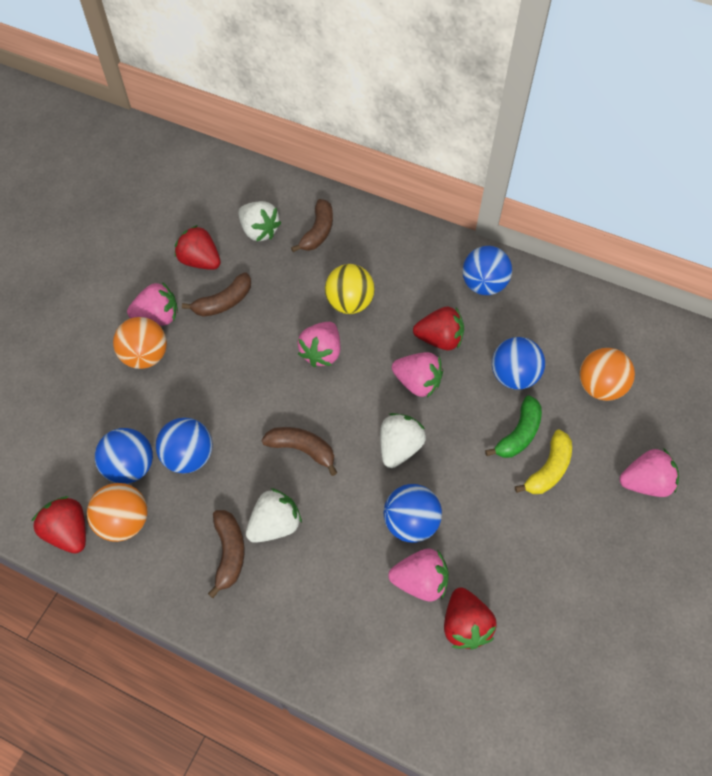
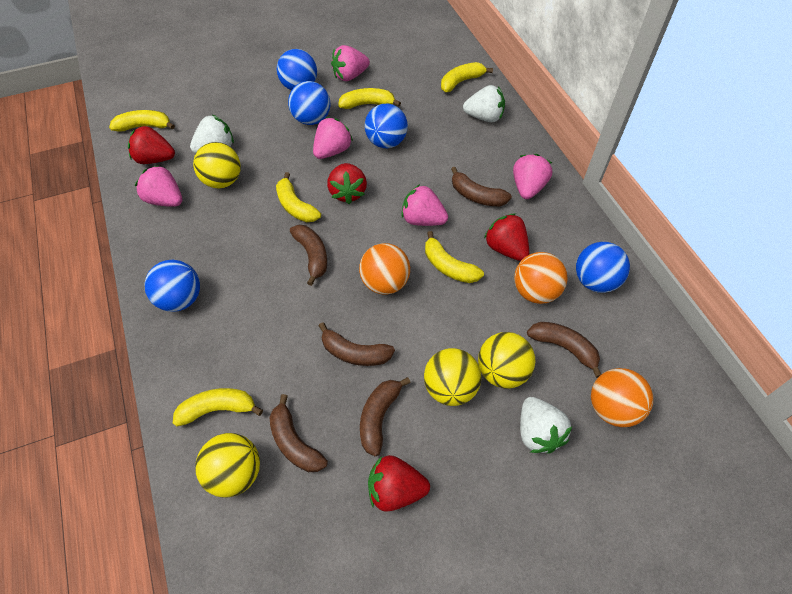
brown banana: 4 -> 6
green banana: 1 -> 0
yellow ball: 1 -> 4
yellow banana: 1 -> 6

